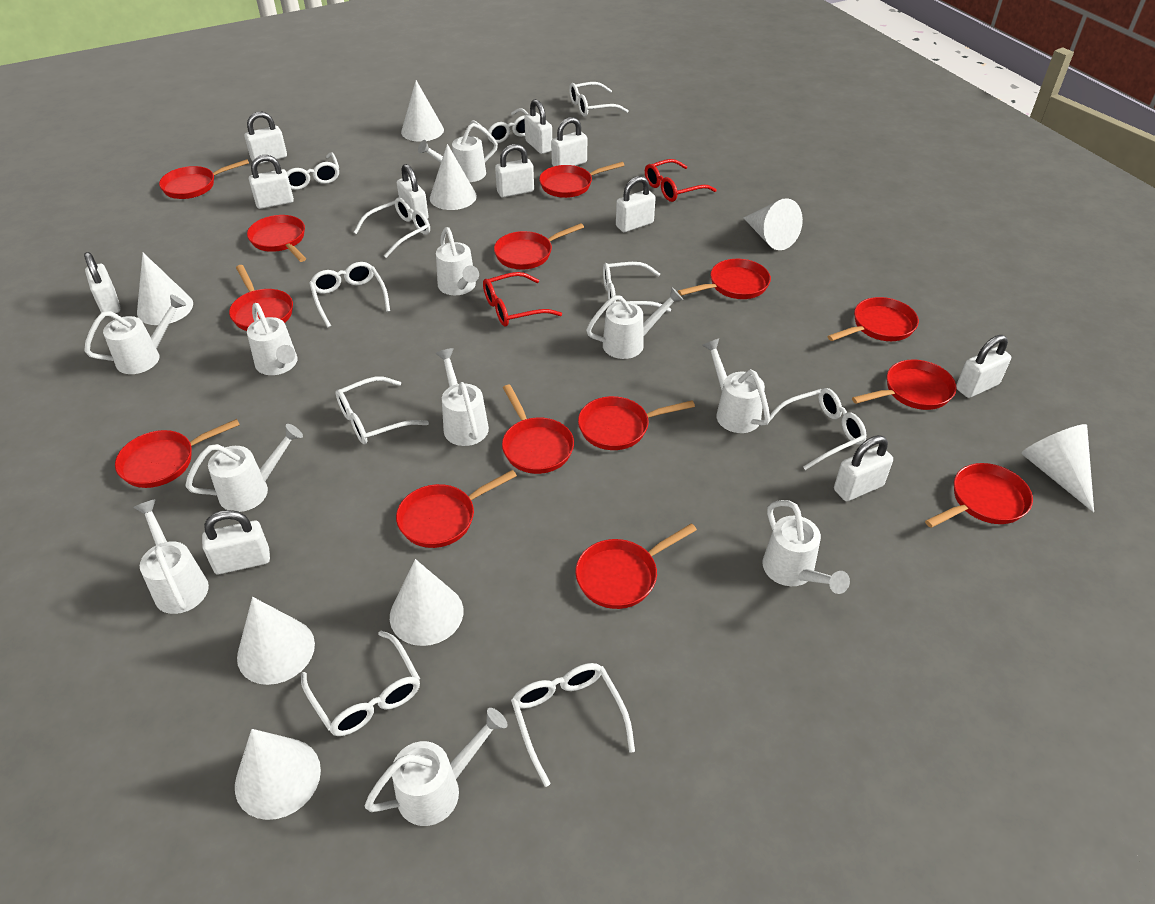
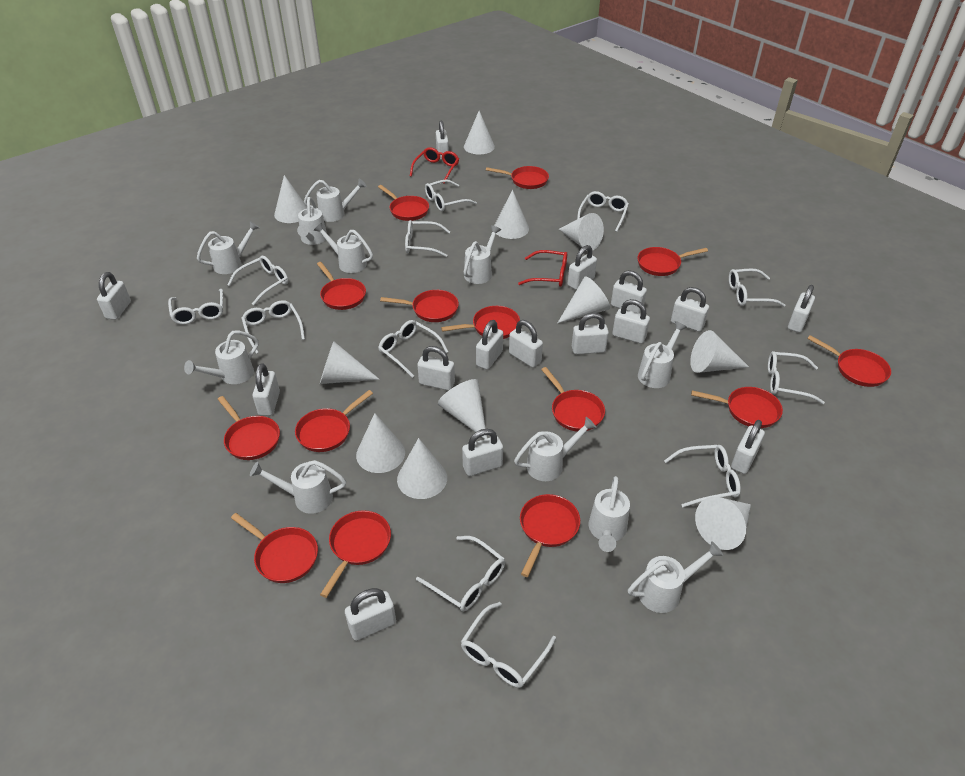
white cone: 8 -> 11
white glasses: 10 -> 12
white padlock: 11 -> 15

